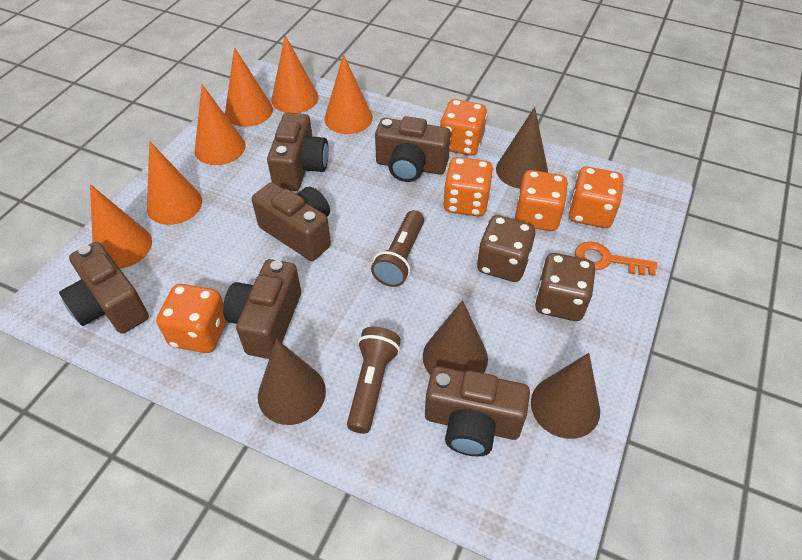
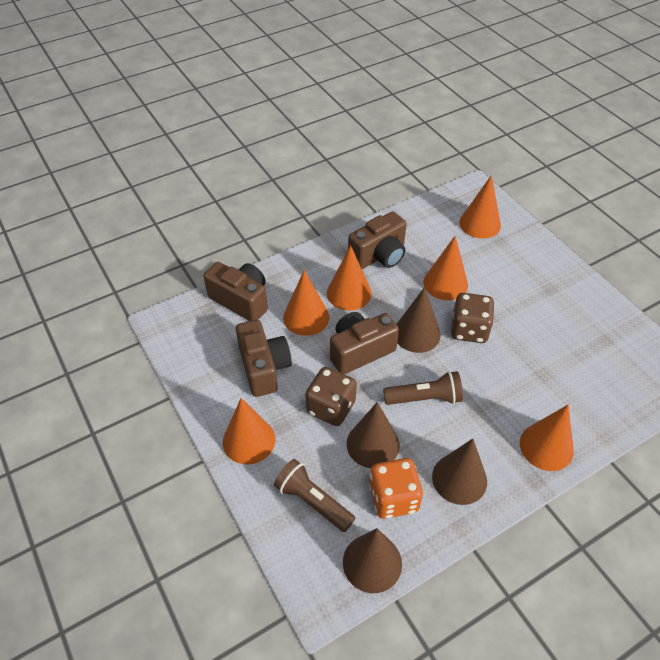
brown camera: 6 -> 4
orange dice: 5 -> 1
orange key: 1 -> 0

